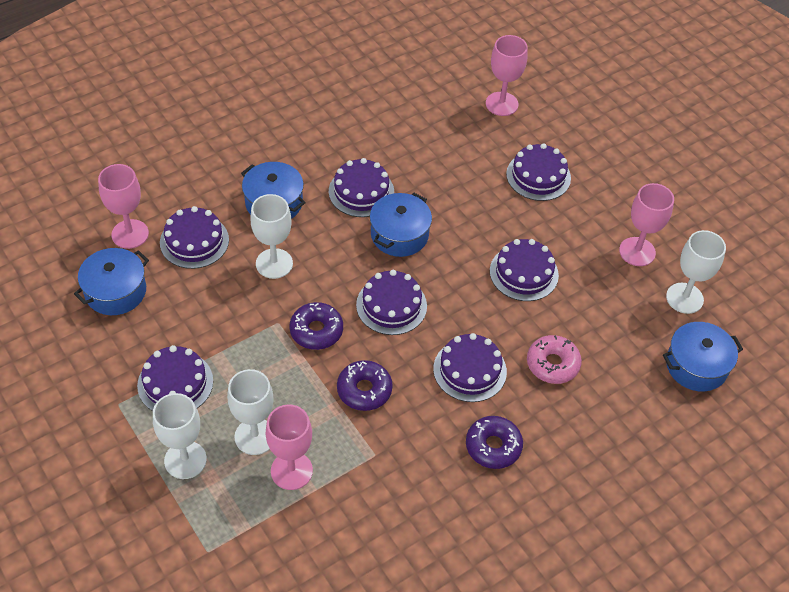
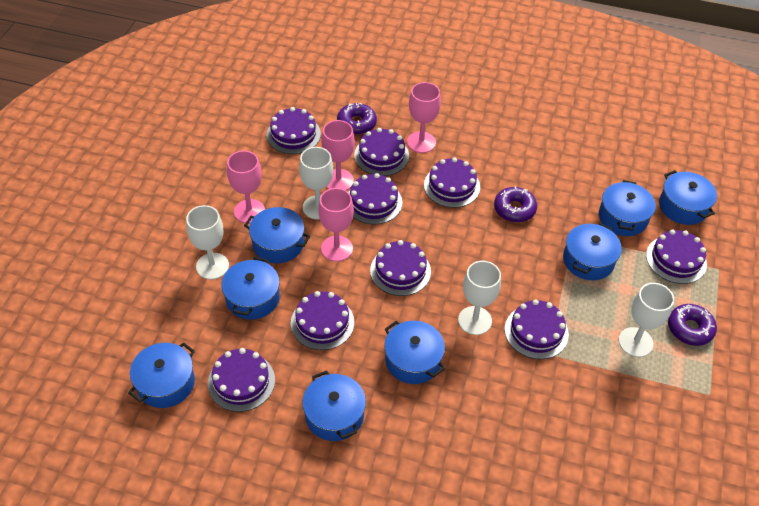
blue pot: 4 -> 8
pink donut: 1 -> 0
purple cake: 7 -> 9

